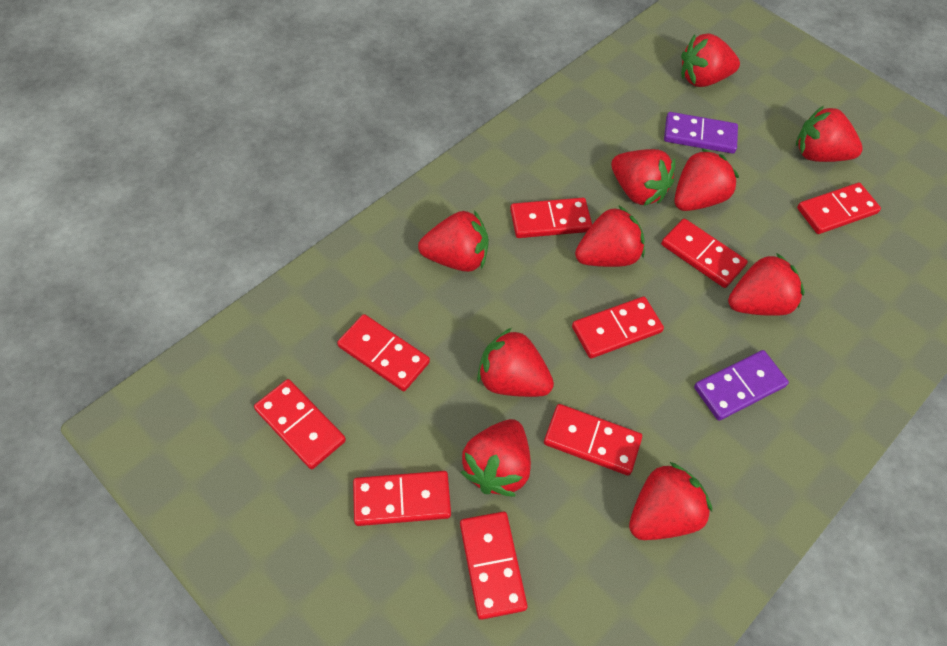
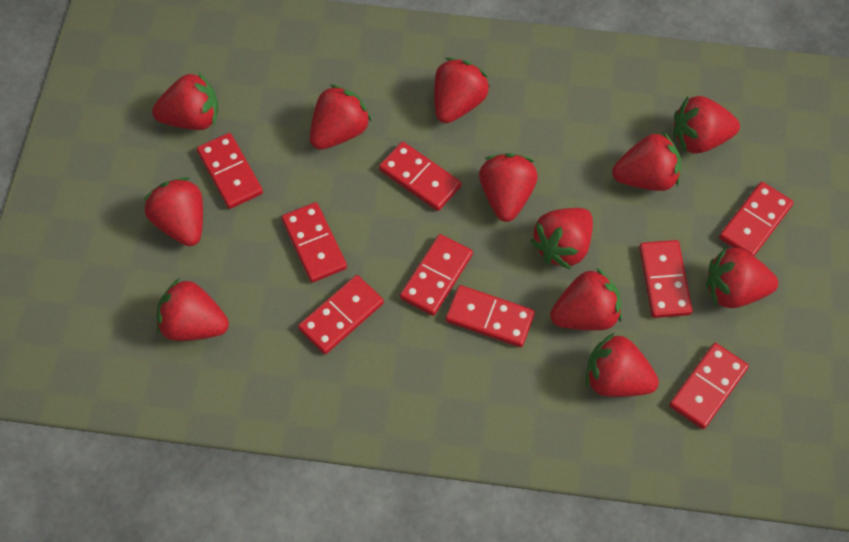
purple domino: 2 -> 0
red strawberry: 10 -> 12

